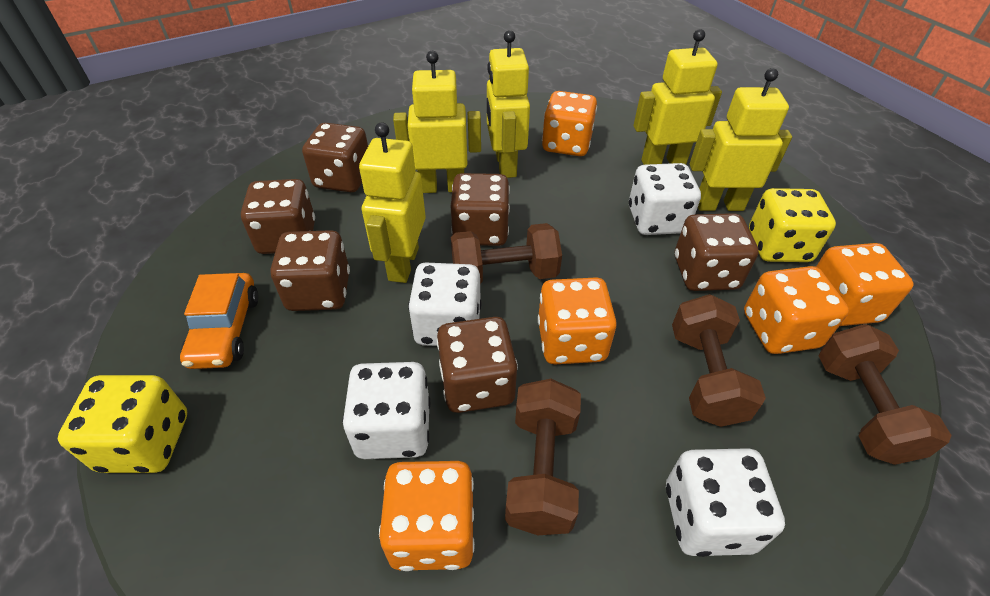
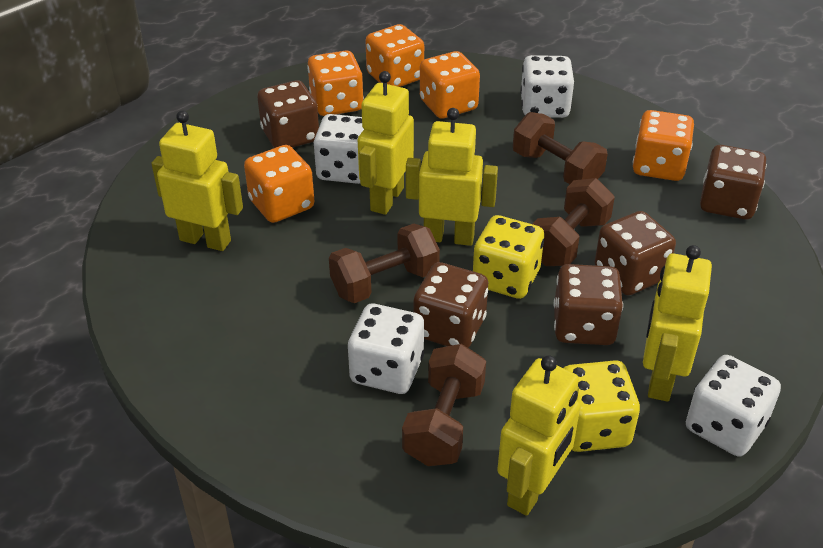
brown dice: 6 -> 5
orange car: 1 -> 0

